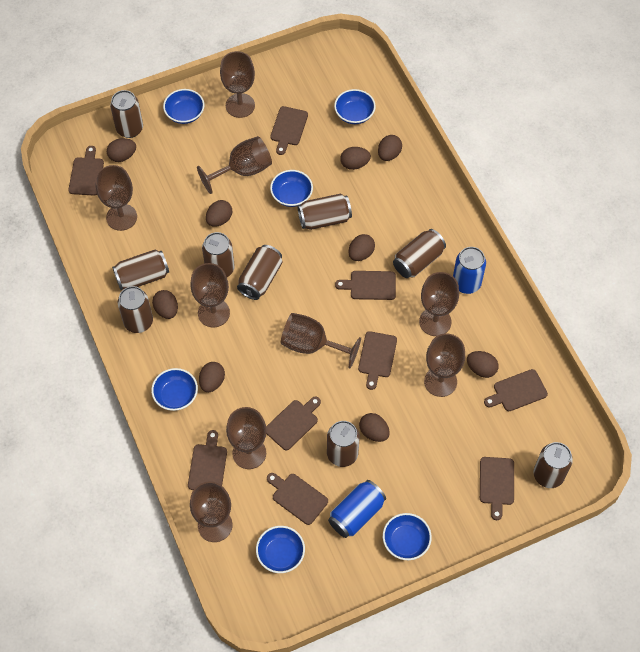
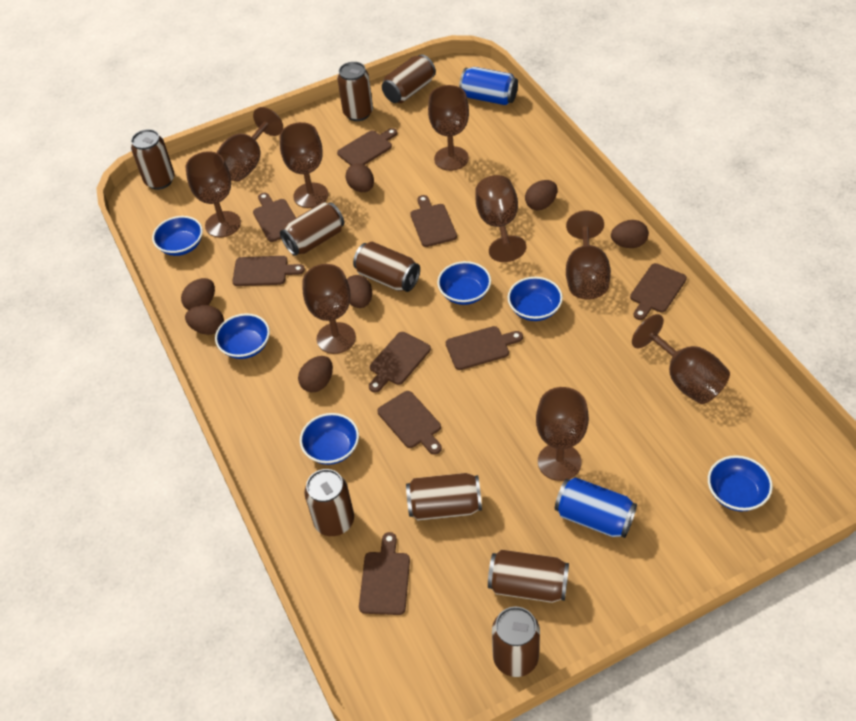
brown egg: 9 -> 7

